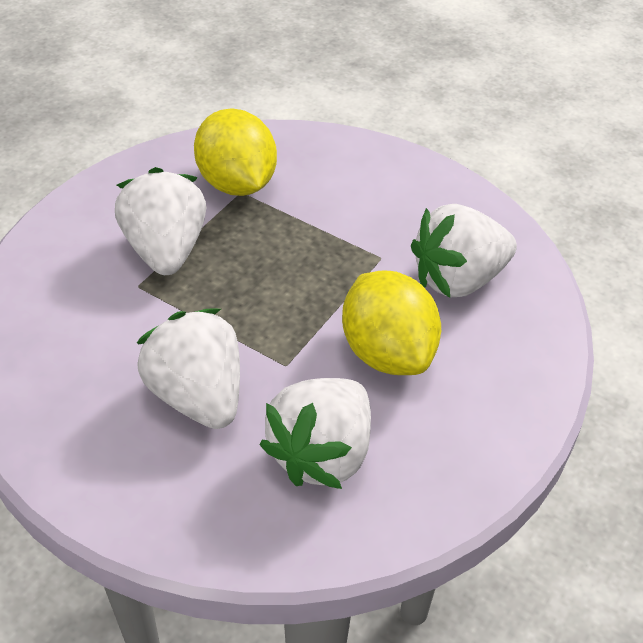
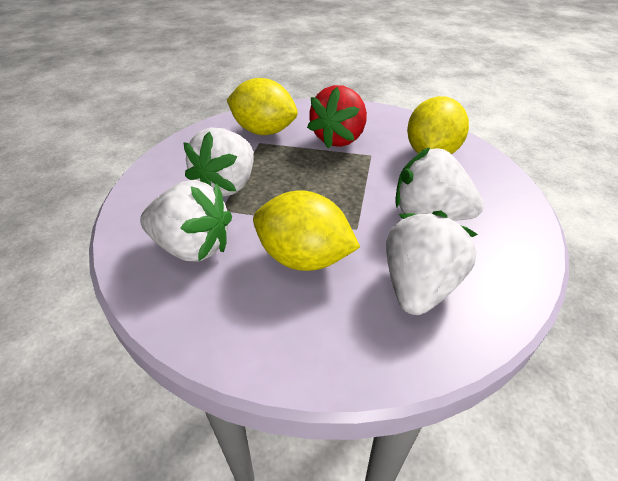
red strawberry: 0 -> 1
yellow lemon: 2 -> 3

